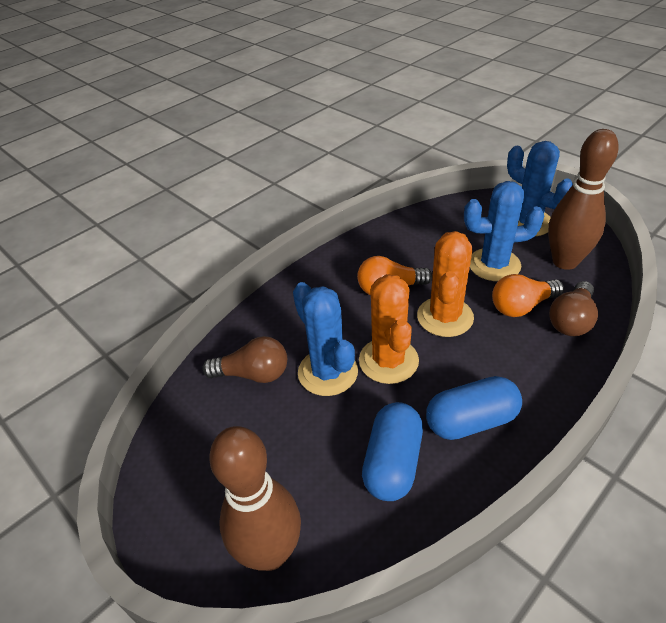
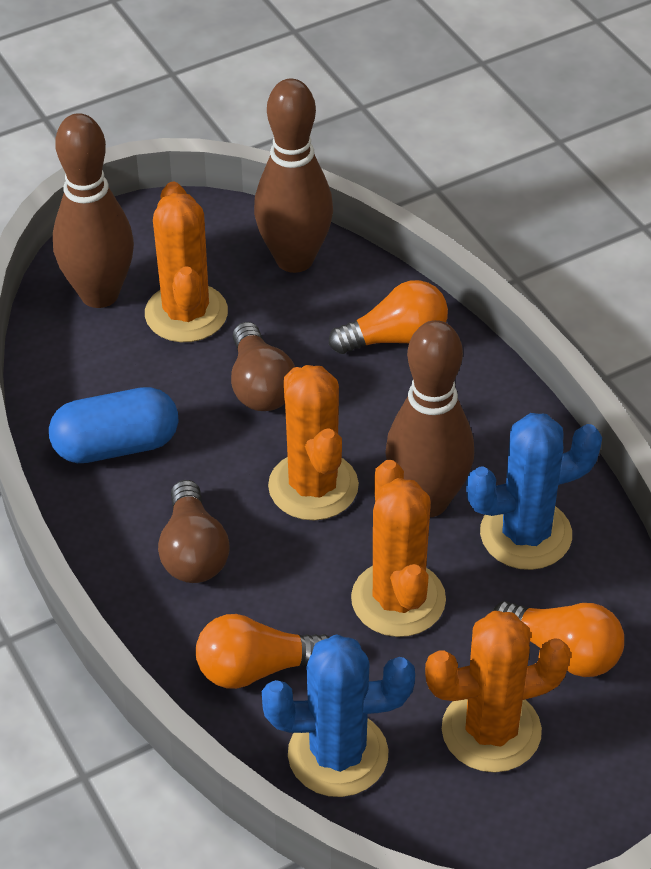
blue cactus: 3 -> 2
blue capsule: 2 -> 1
brown bowling pin: 2 -> 3
orange cactus: 2 -> 4
orange light bulb: 2 -> 3

